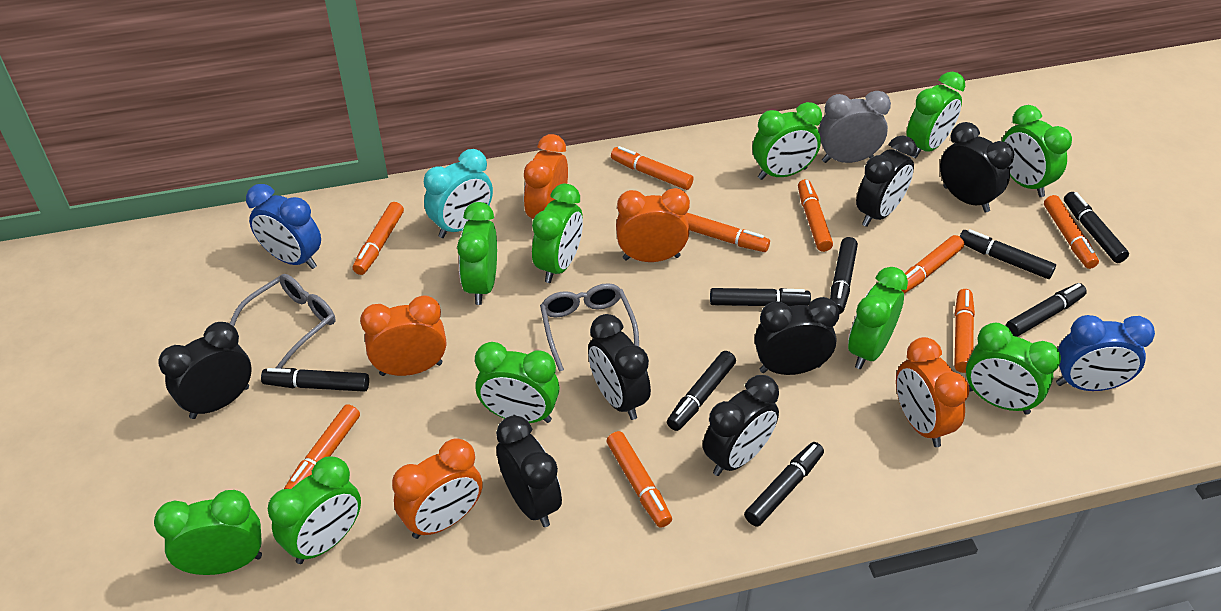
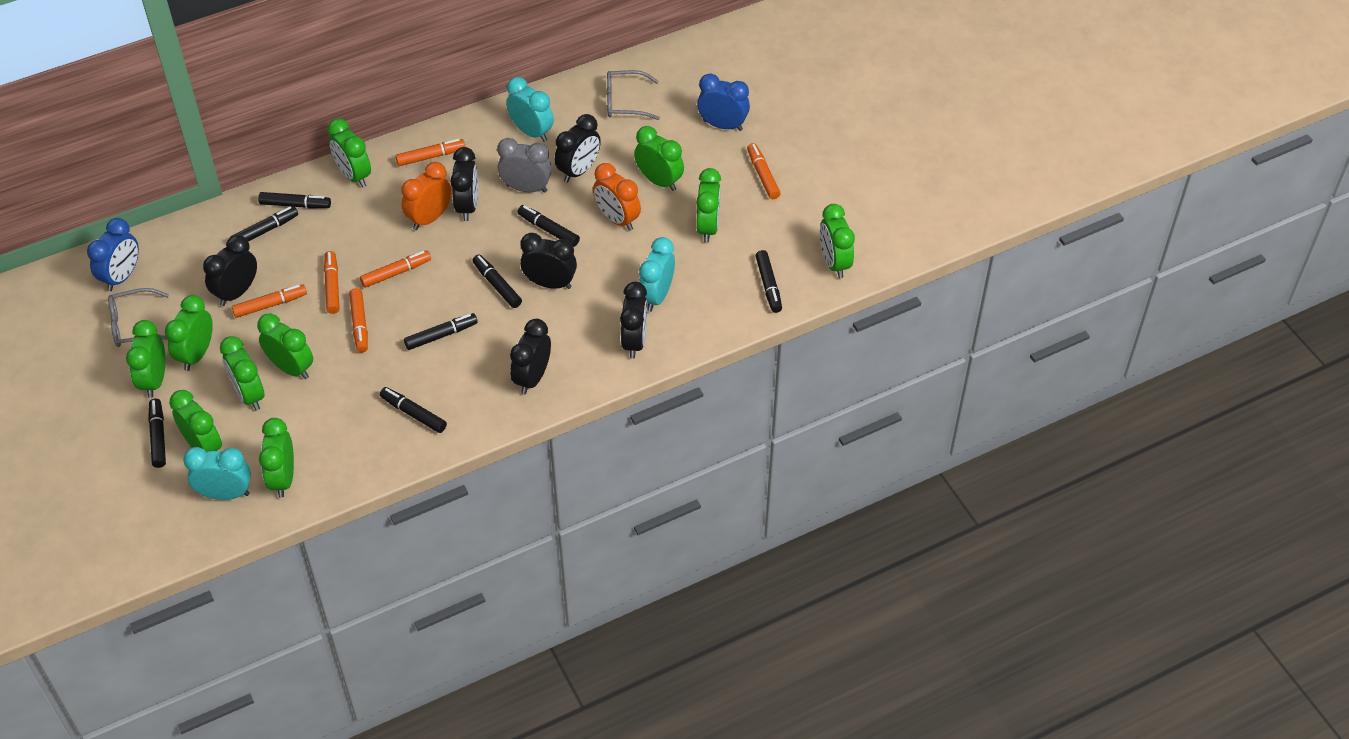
black clock: 7 -> 6
orange clock: 5 -> 2
orange marker: 9 -> 6
turquoise clock: 1 -> 3

